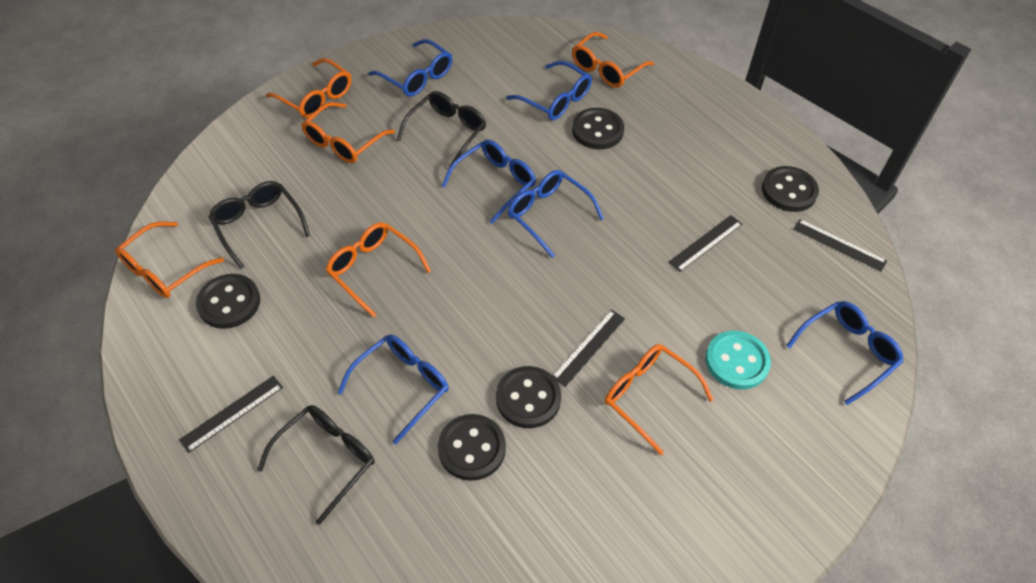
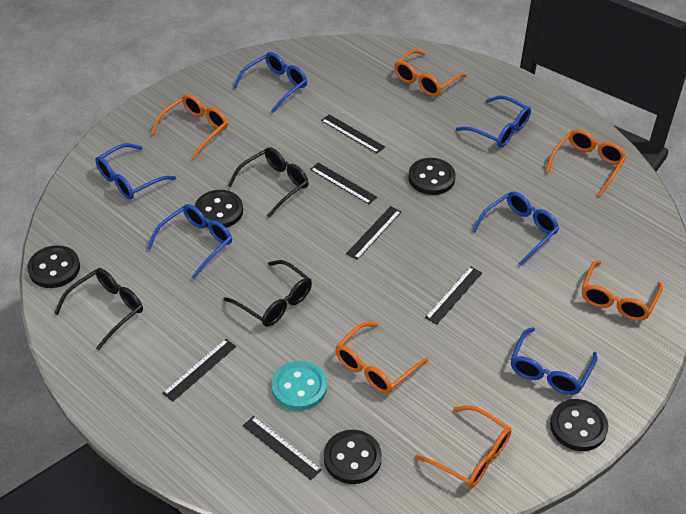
black ruler: 4 -> 6

